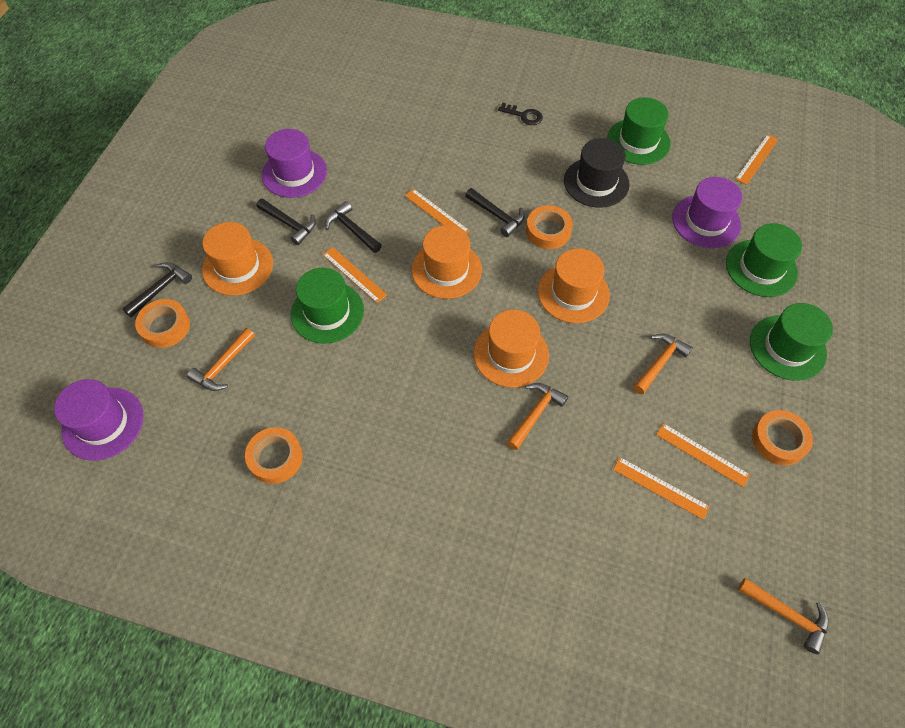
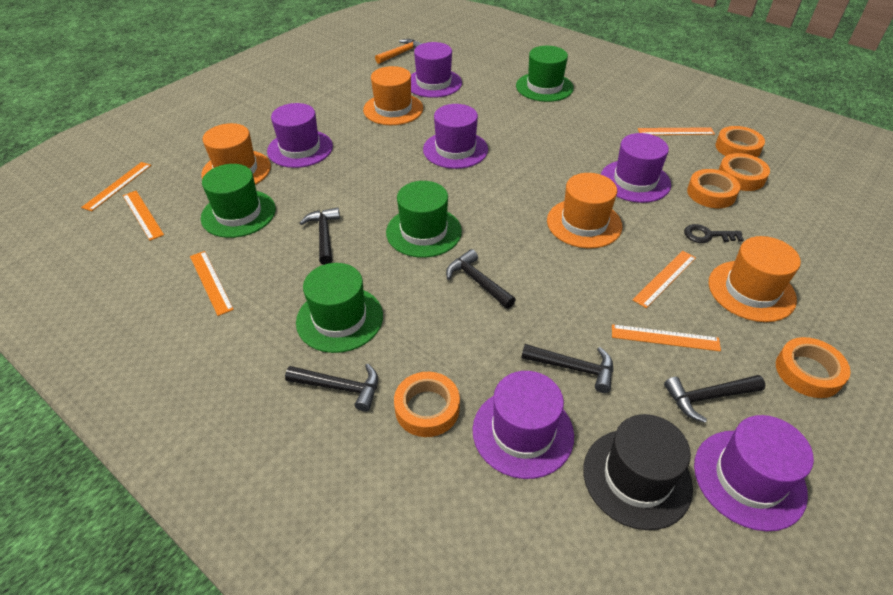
black hammer: 4 -> 5
orange hammer: 4 -> 1
orange ruler: 5 -> 6
orange tape: 4 -> 5
purple hat: 3 -> 6

